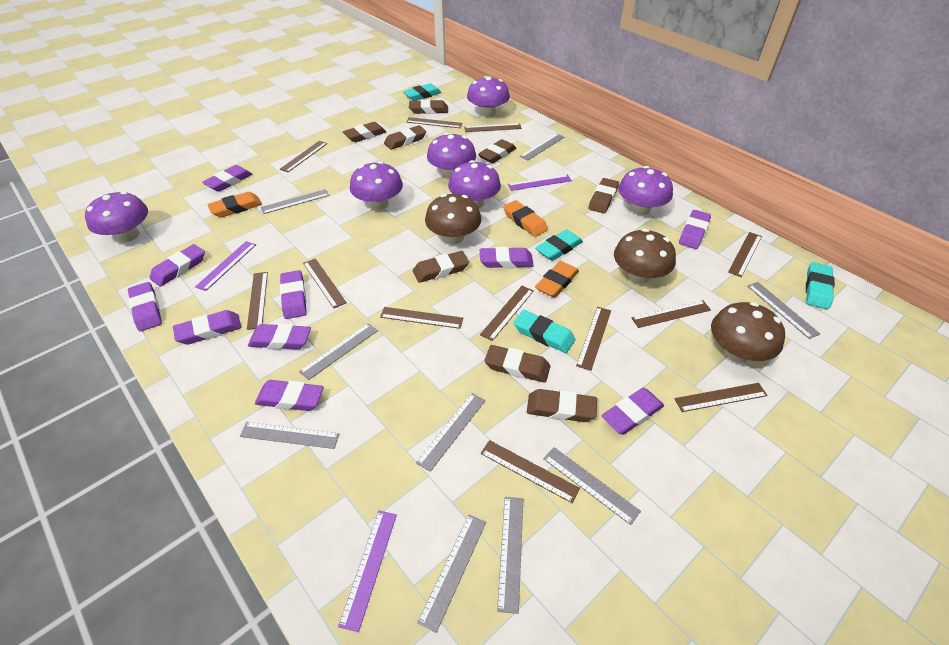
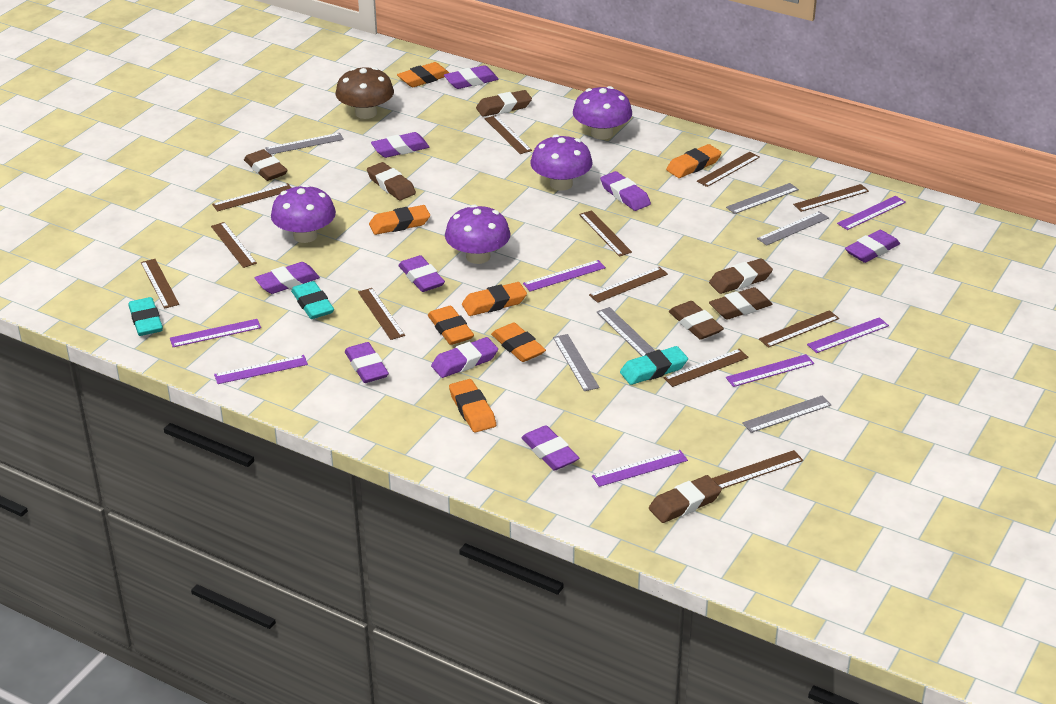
brown eraser: 8 -> 7
brown mushroom: 3 -> 1
grey ruler: 9 -> 6
orange eraser: 3 -> 7
purple eraser: 10 -> 9
purple mushroom: 6 -> 4
purple ruler: 3 -> 7
turquoise eraser: 4 -> 3

